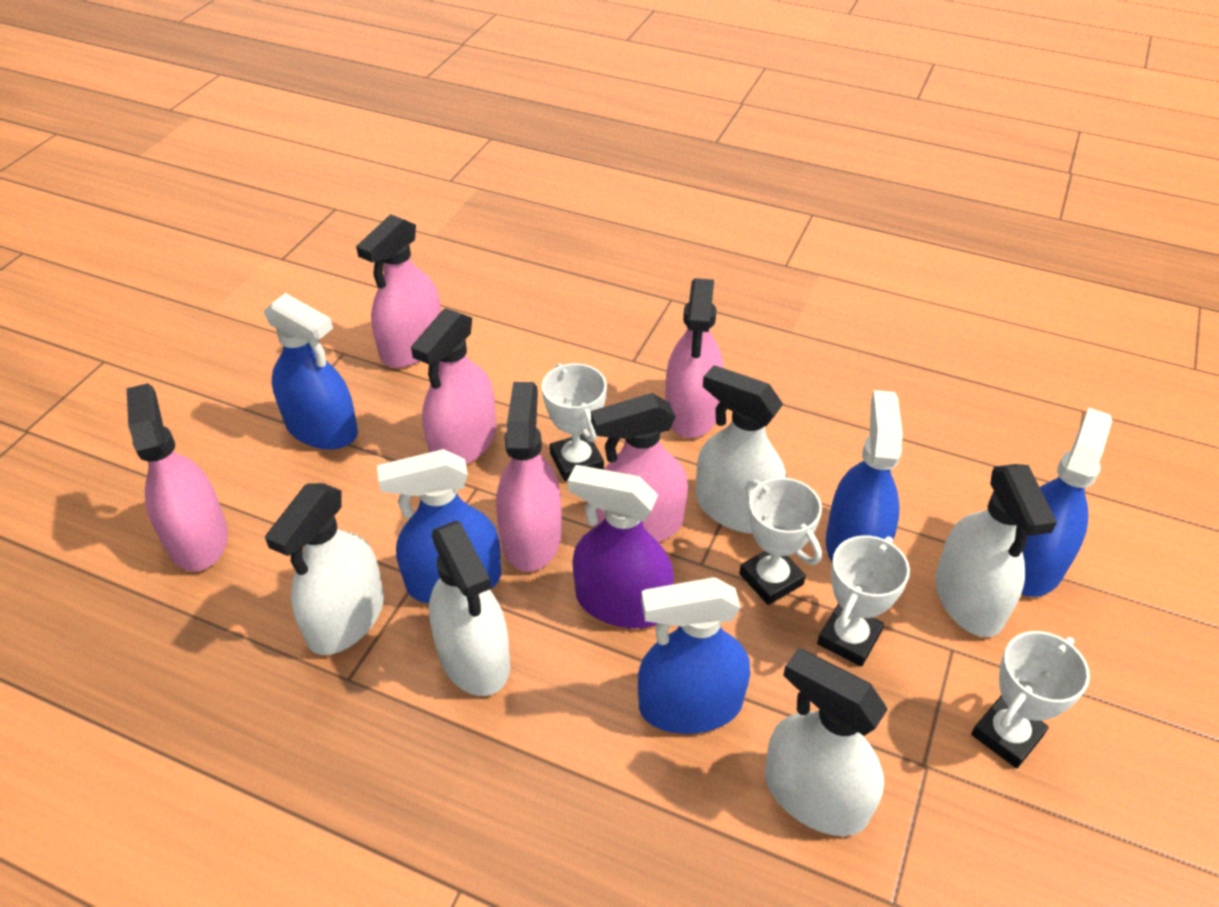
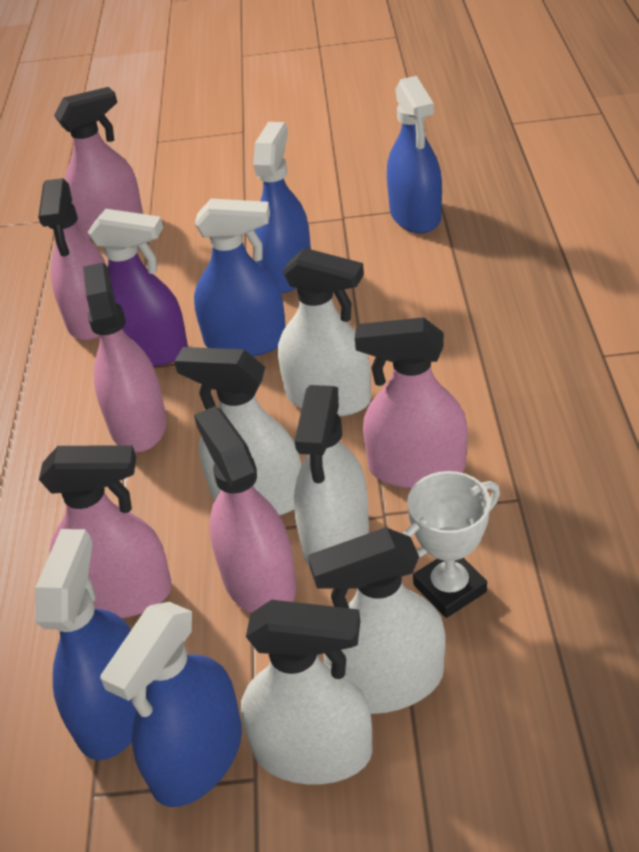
white trophy: 4 -> 1

